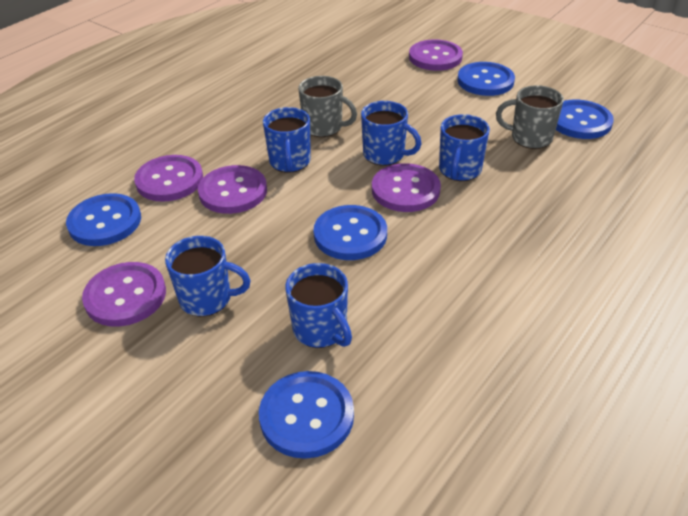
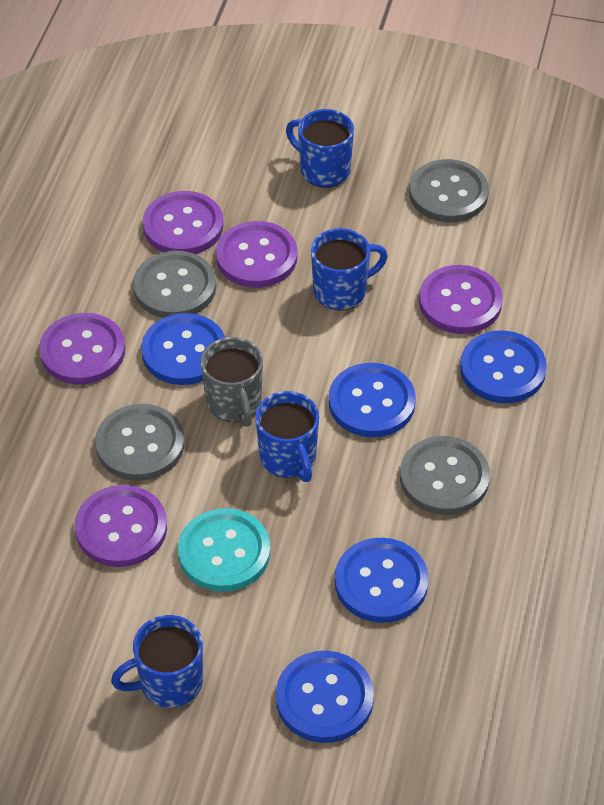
blue mug: 5 -> 4
grey button: 0 -> 4
grey mug: 2 -> 1
turquoise button: 0 -> 1

